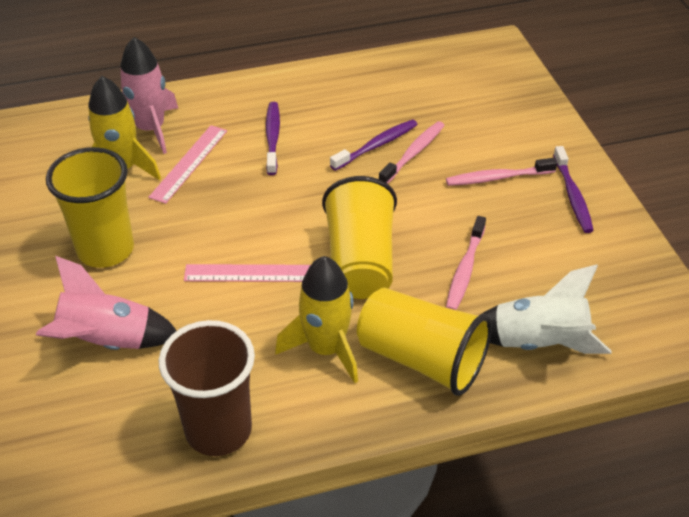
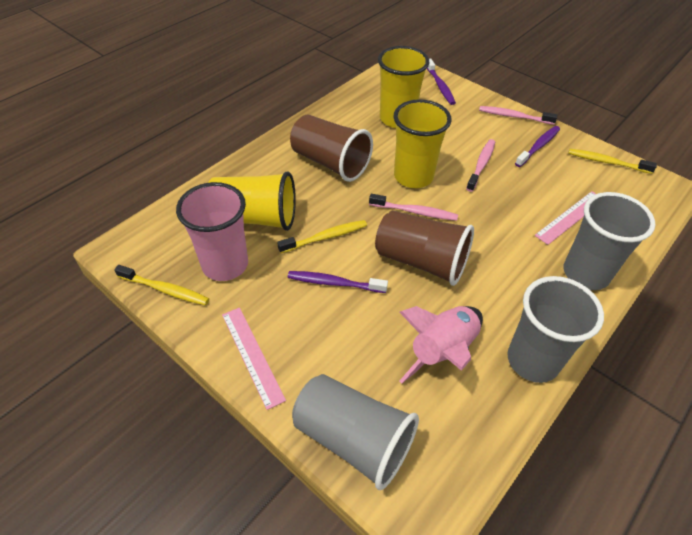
brown cup: 1 -> 2
grey cup: 0 -> 3
pink cup: 0 -> 1
pink rocket: 2 -> 1
white rocket: 1 -> 0
yellow rocket: 2 -> 0
yellow toothbrush: 0 -> 3

